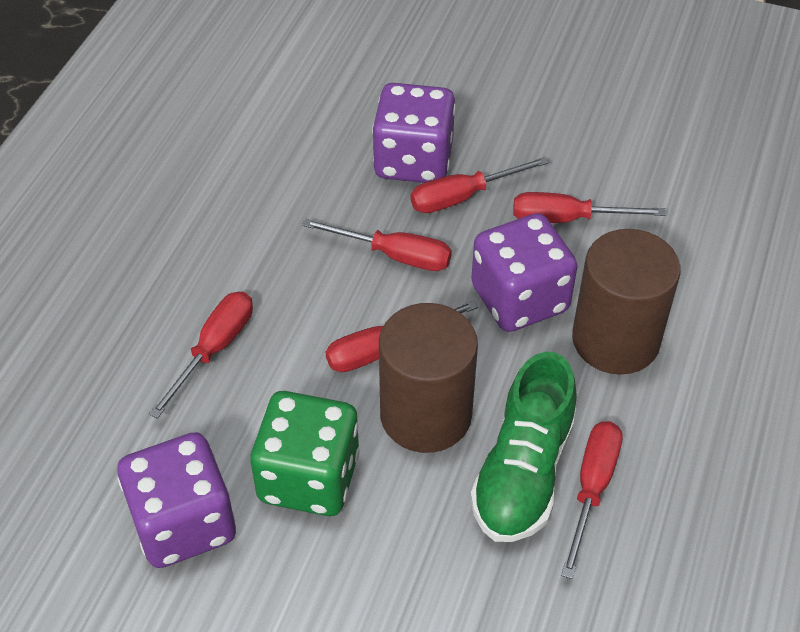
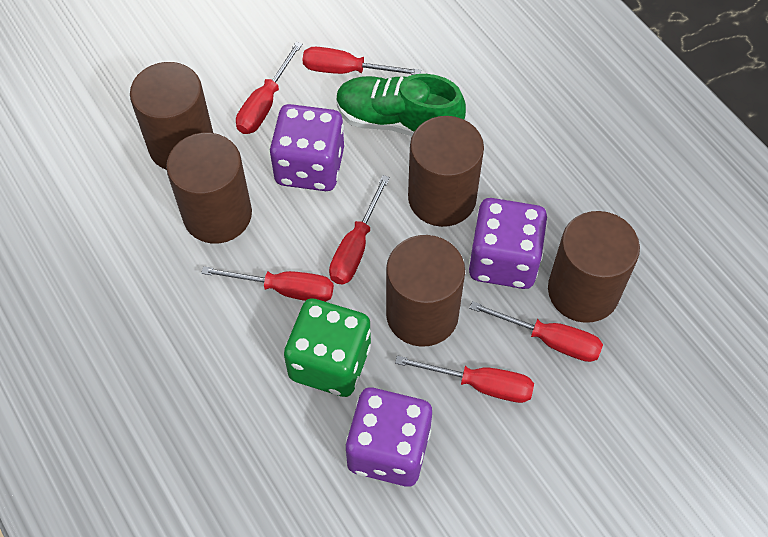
brown cylinder: 2 -> 5

